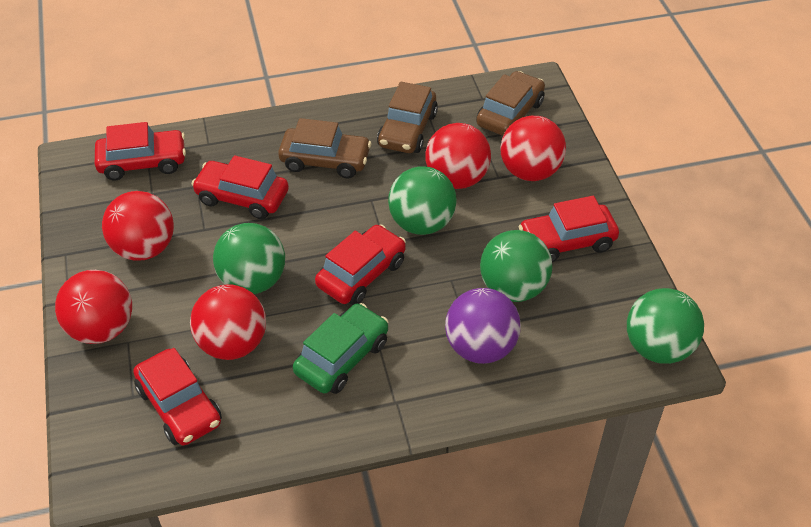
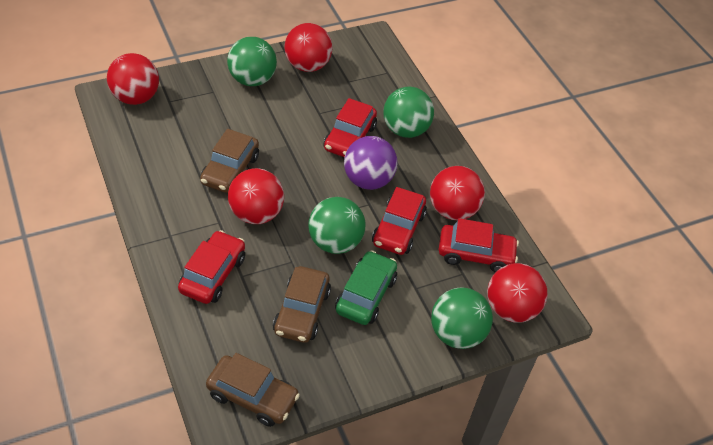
red car: 5 -> 4

